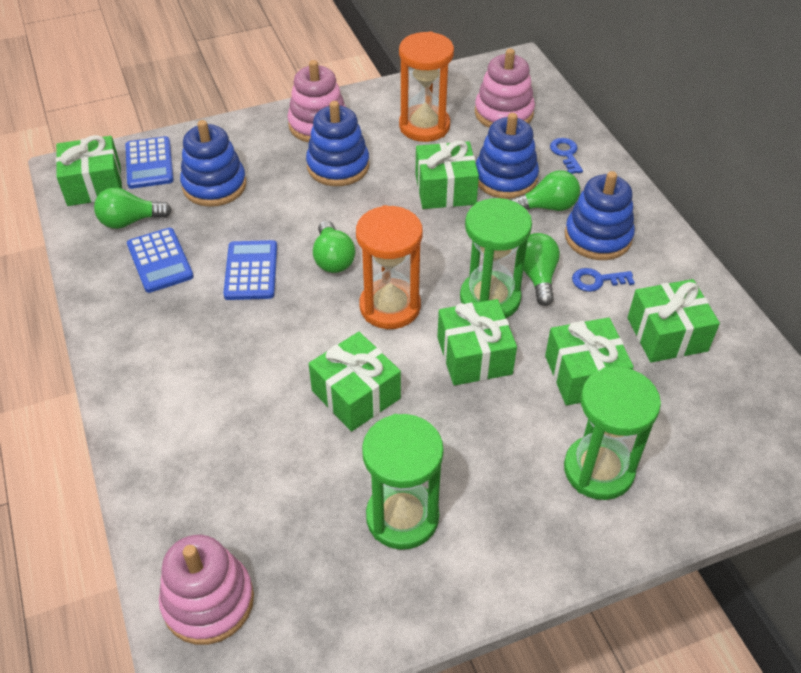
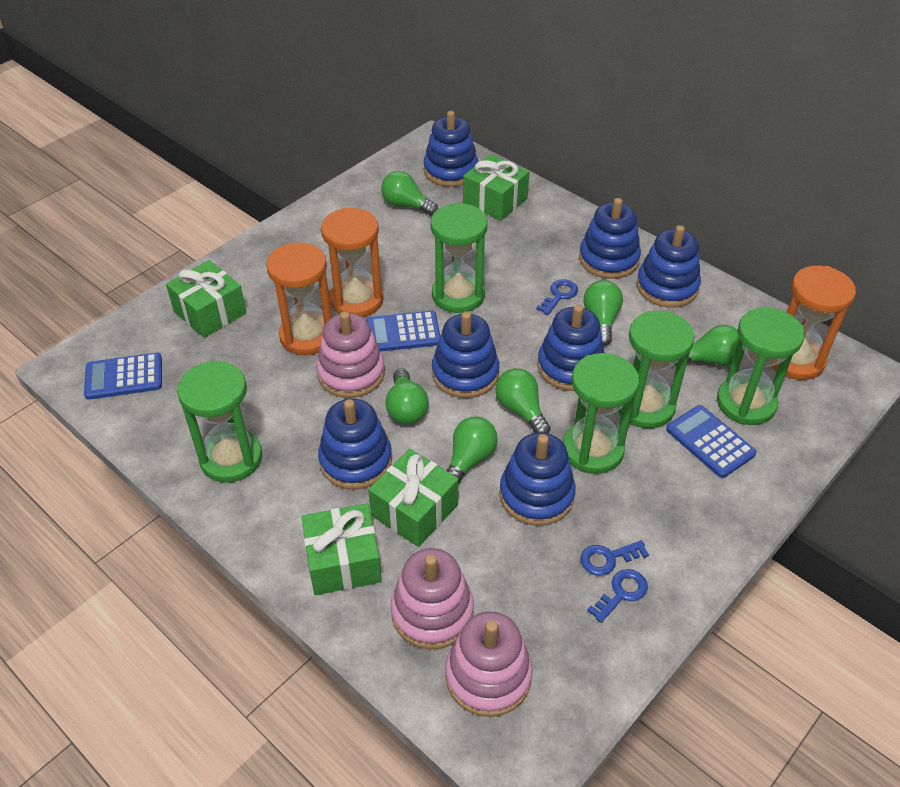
blue key: 2 -> 3
blue stacking toy: 4 -> 7
green gift: 6 -> 4
green hourglass: 3 -> 5
green light bulb: 4 -> 6
orange hourglass: 2 -> 3

